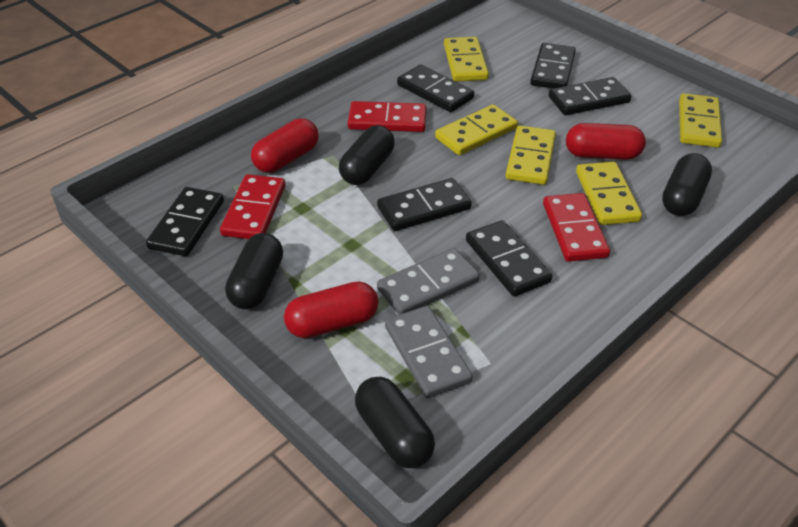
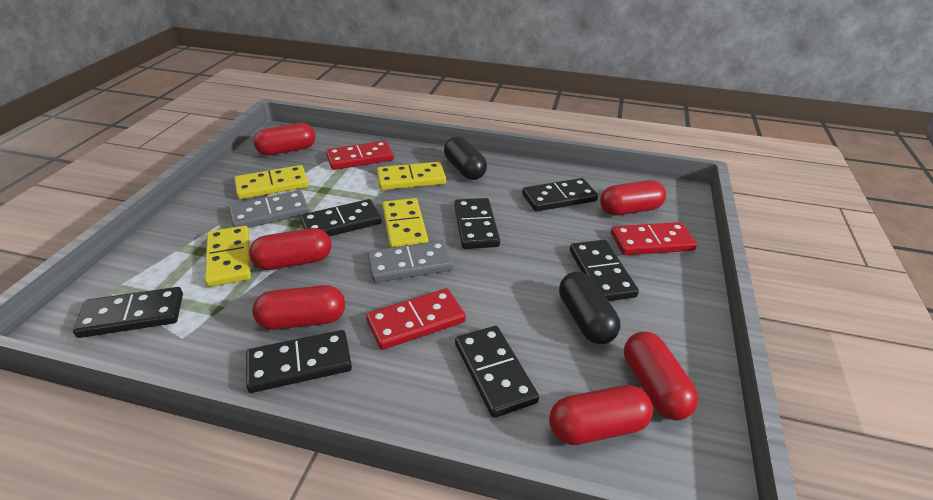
black capsule: 4 -> 2
black domino: 6 -> 7
red capsule: 3 -> 6
yellow domino: 5 -> 4

